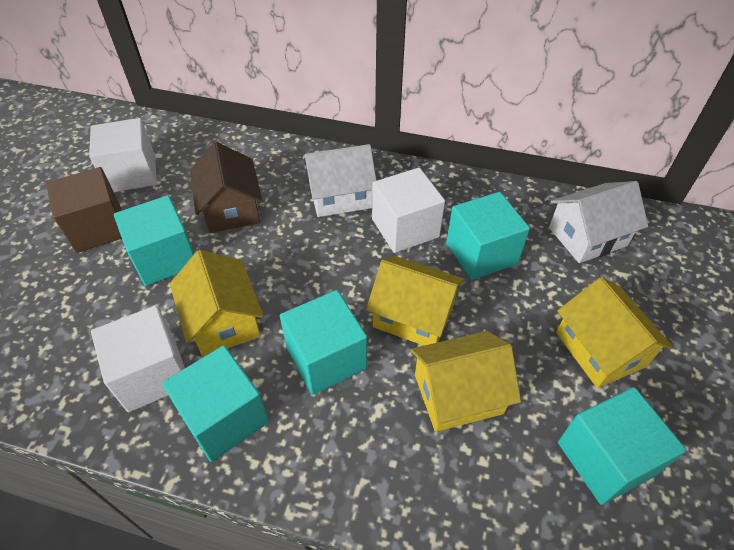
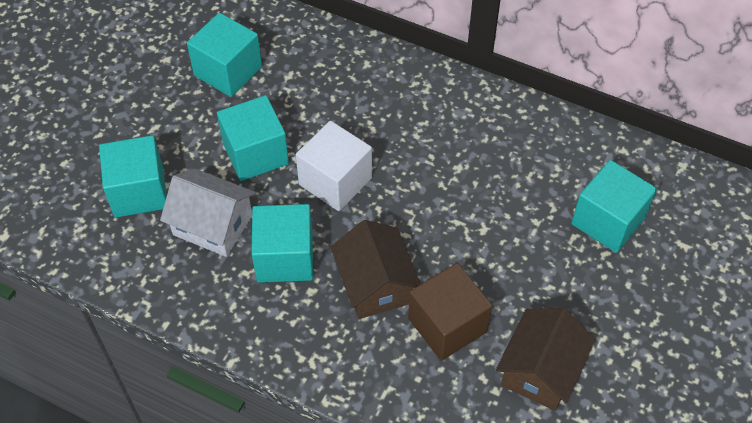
brown house: 1 -> 2
white cube: 3 -> 1
white house: 2 -> 1
yellow house: 4 -> 0

